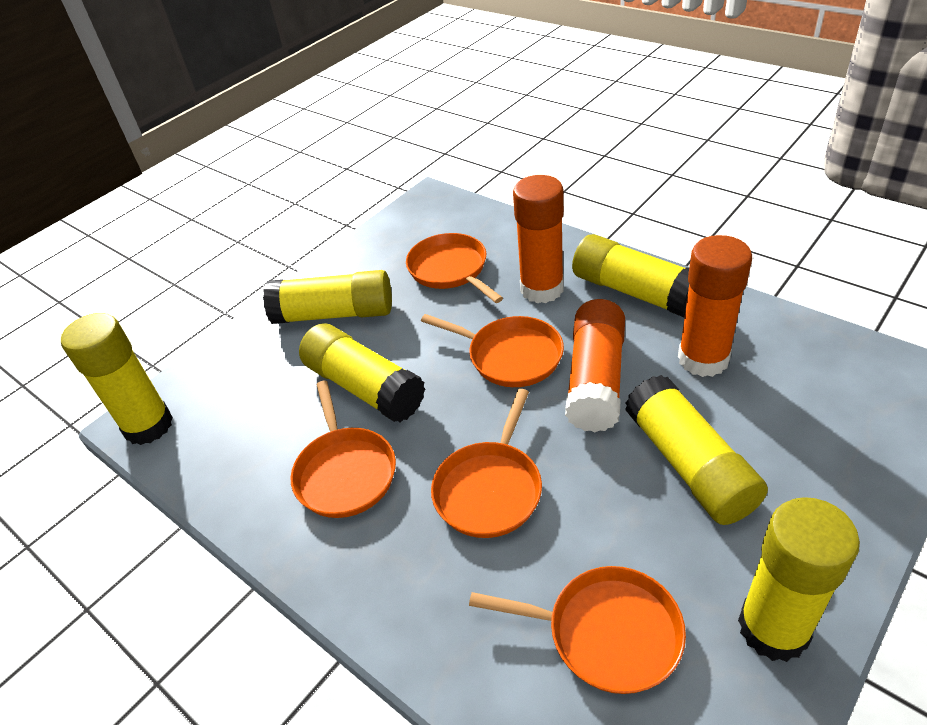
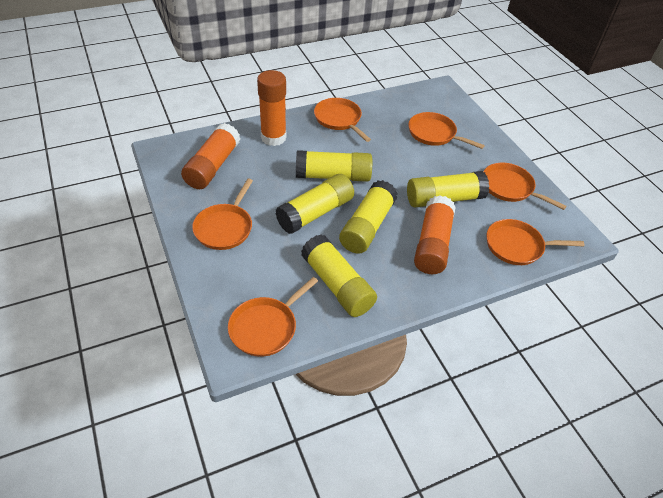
orange pan: 5 -> 6
yellow glue stick: 6 -> 5

